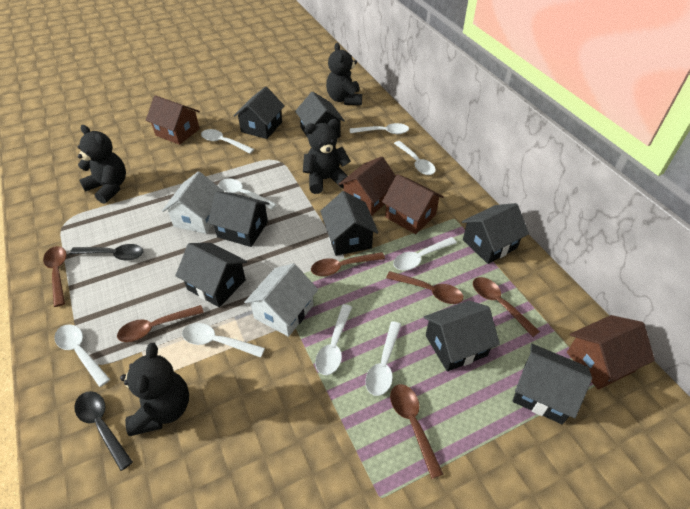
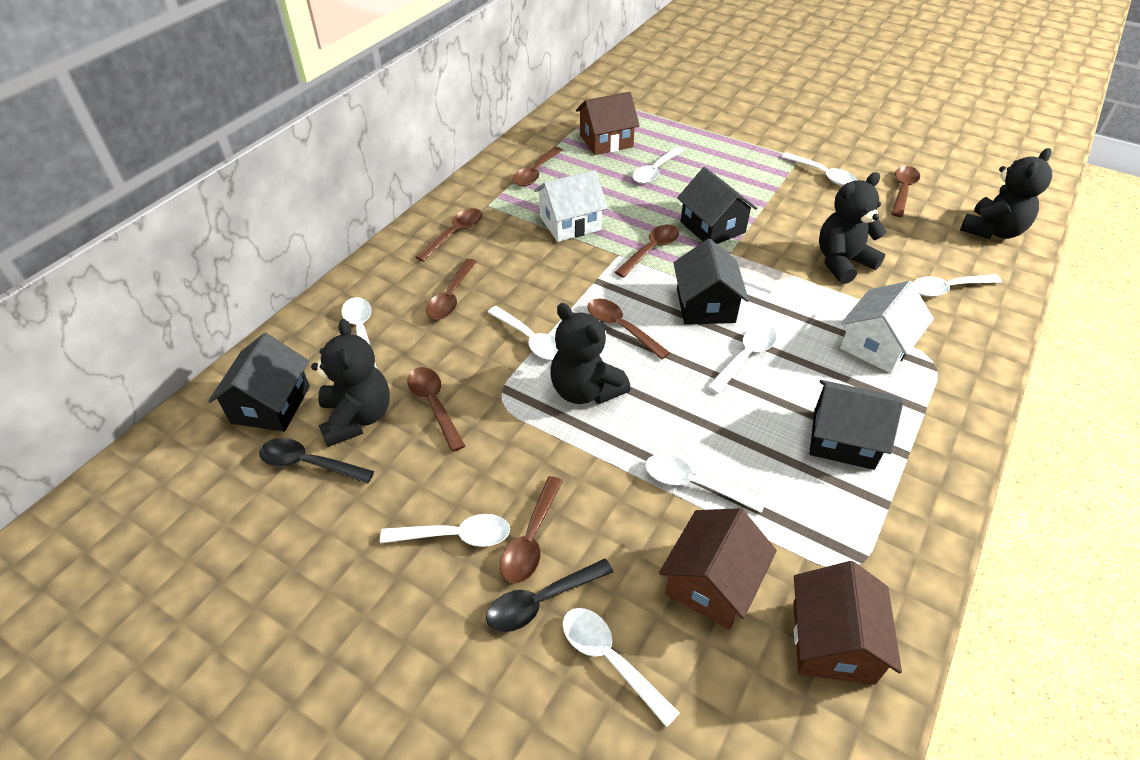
black house: 8 -> 4
brown house: 4 -> 3
brown spoon: 6 -> 8

